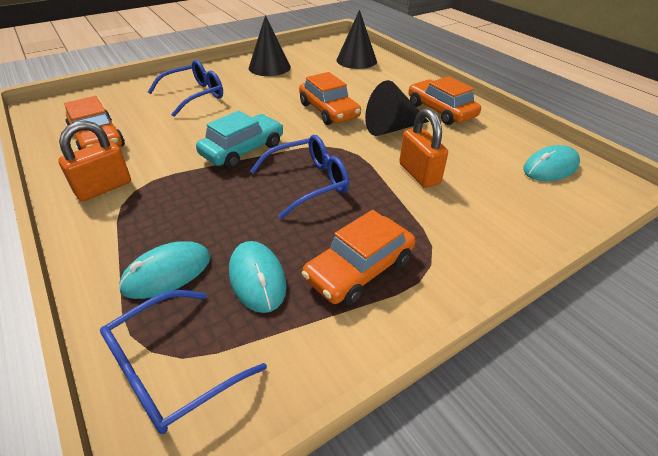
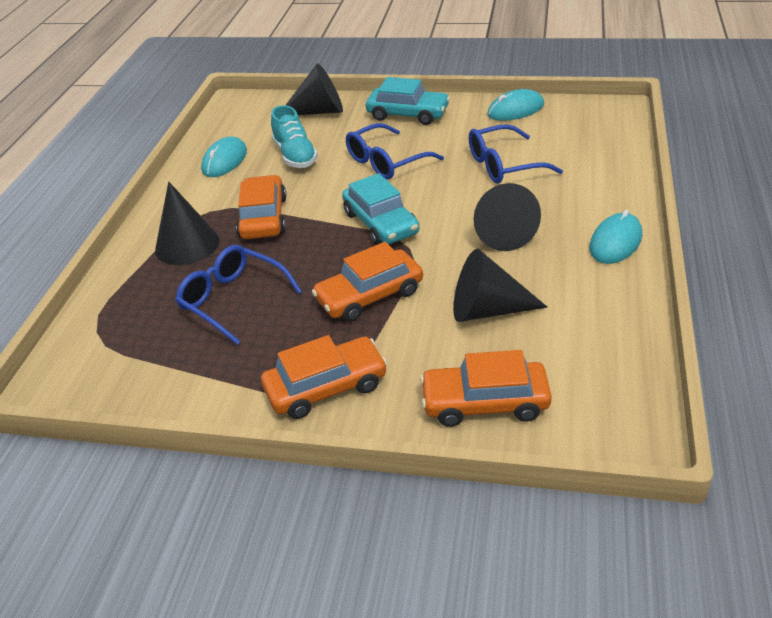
black cone: 3 -> 4
orange padlock: 2 -> 0
turquoise car: 1 -> 2
turquoise shoe: 0 -> 1

